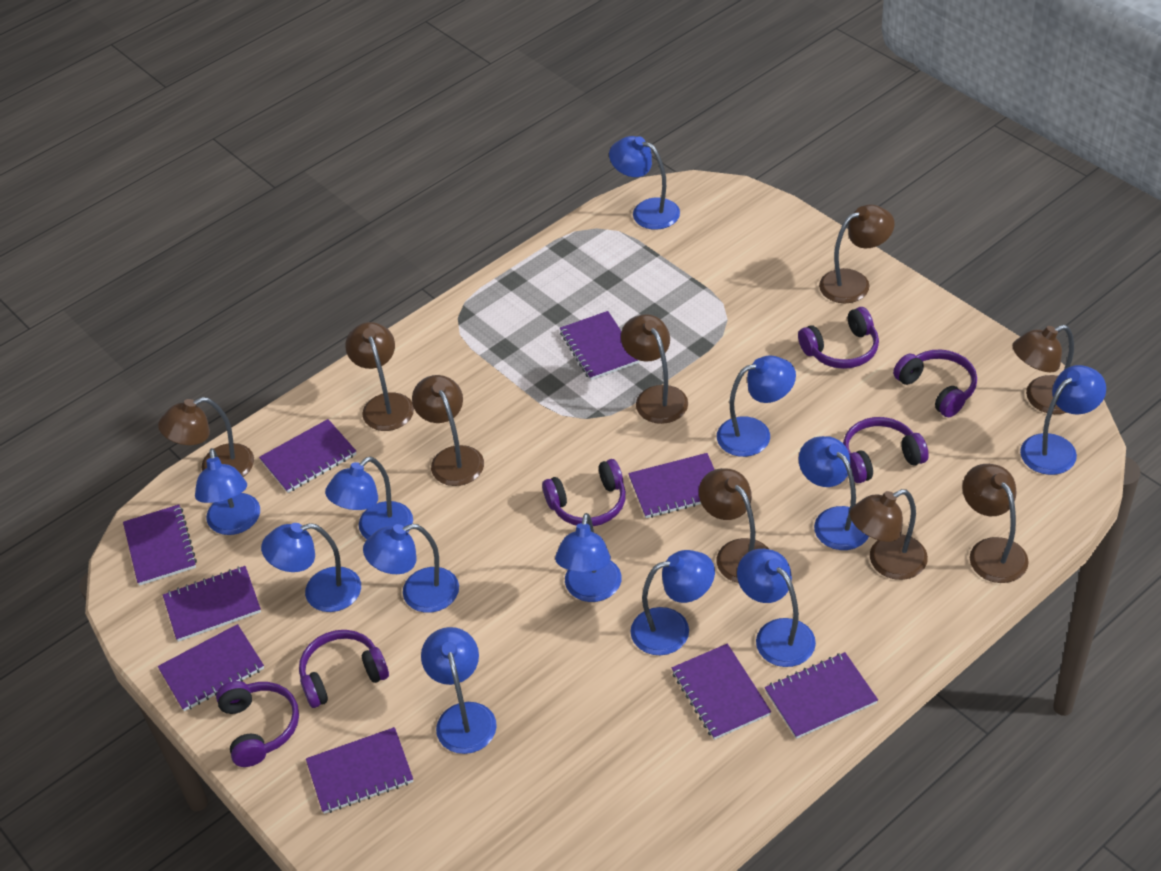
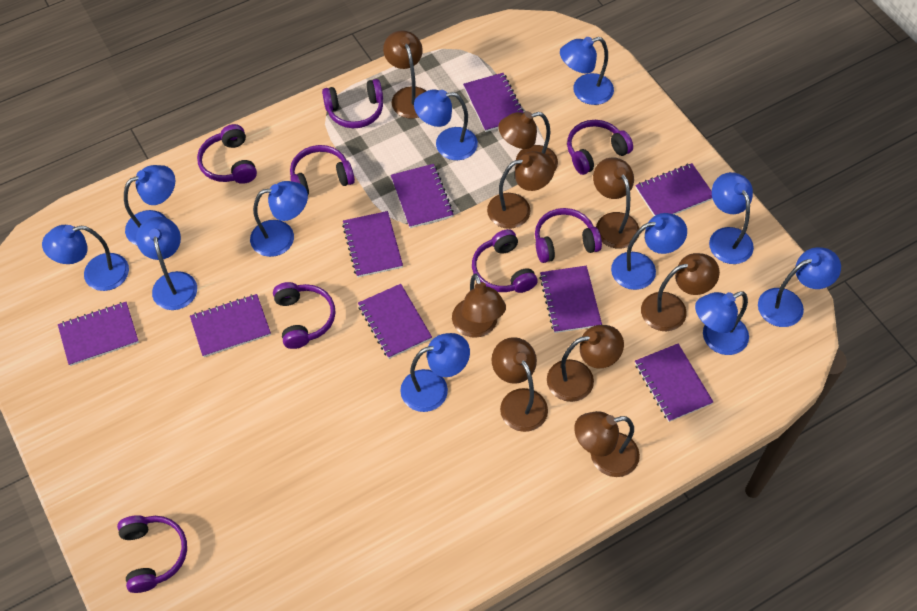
blue lamp: 12 -> 11
purple headphones: 6 -> 8

